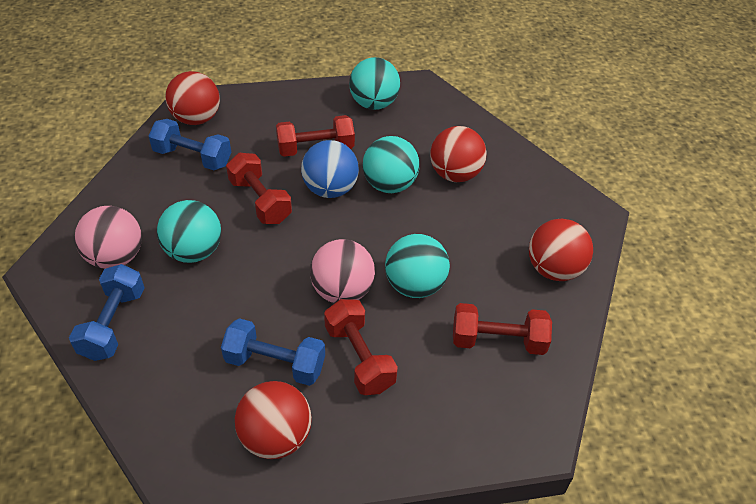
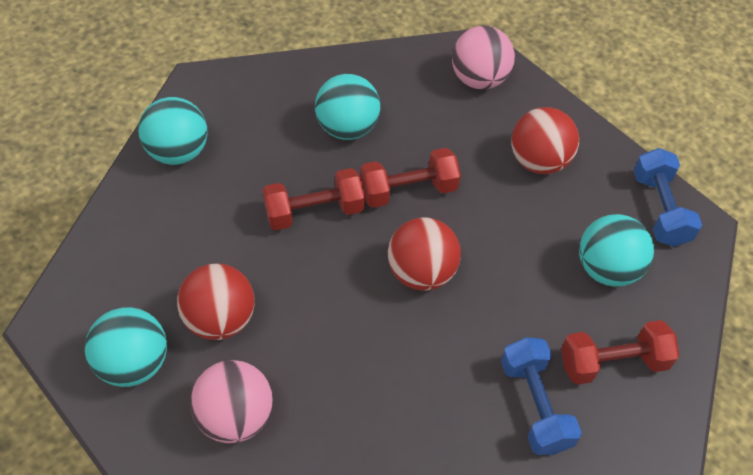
blue ball: 1 -> 0
blue dumbbell: 3 -> 2
red ball: 4 -> 3
red dumbbell: 4 -> 3

